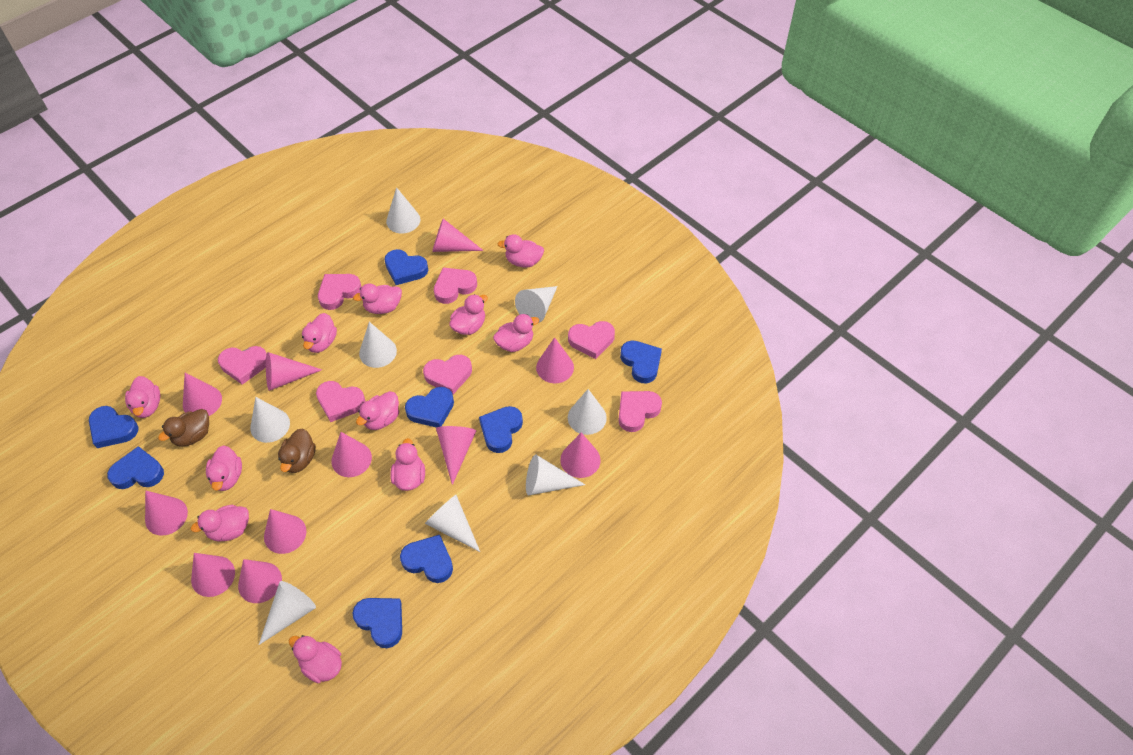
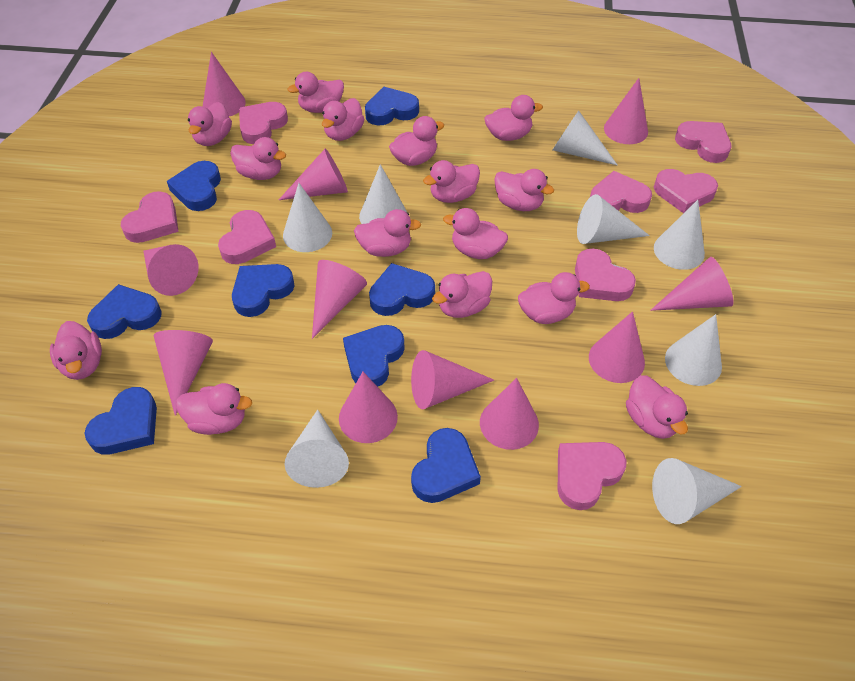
brown duck: 2 -> 0
pink duck: 11 -> 15
pink heart: 7 -> 8

